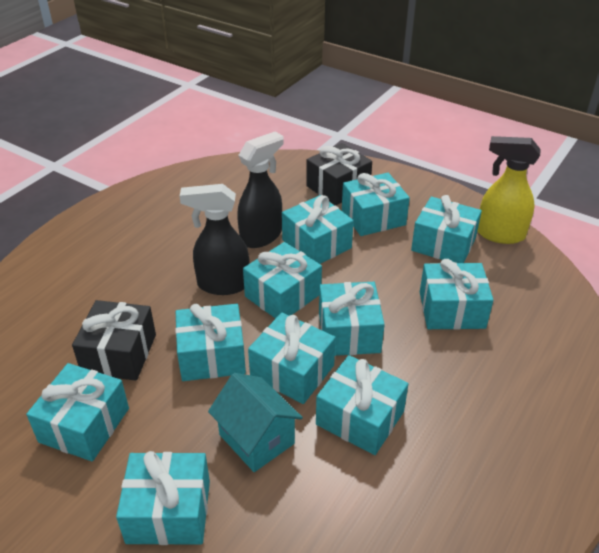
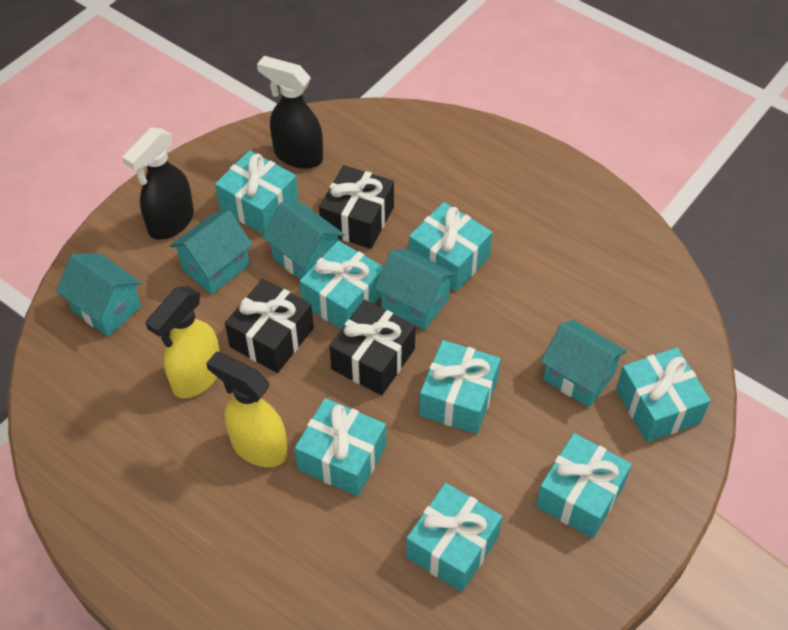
black gift: 2 -> 3
turquoise gift: 11 -> 8
turquoise house: 1 -> 5
yellow spray bottle: 1 -> 2

